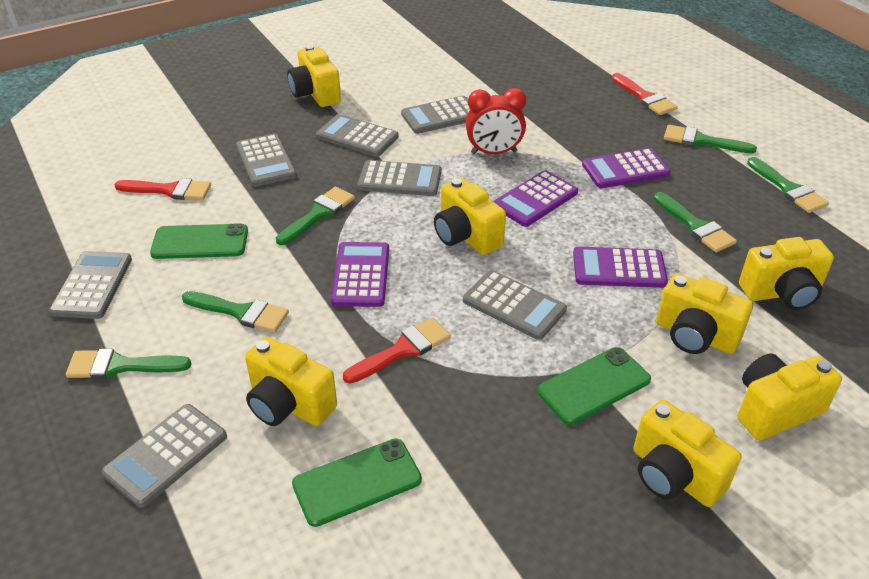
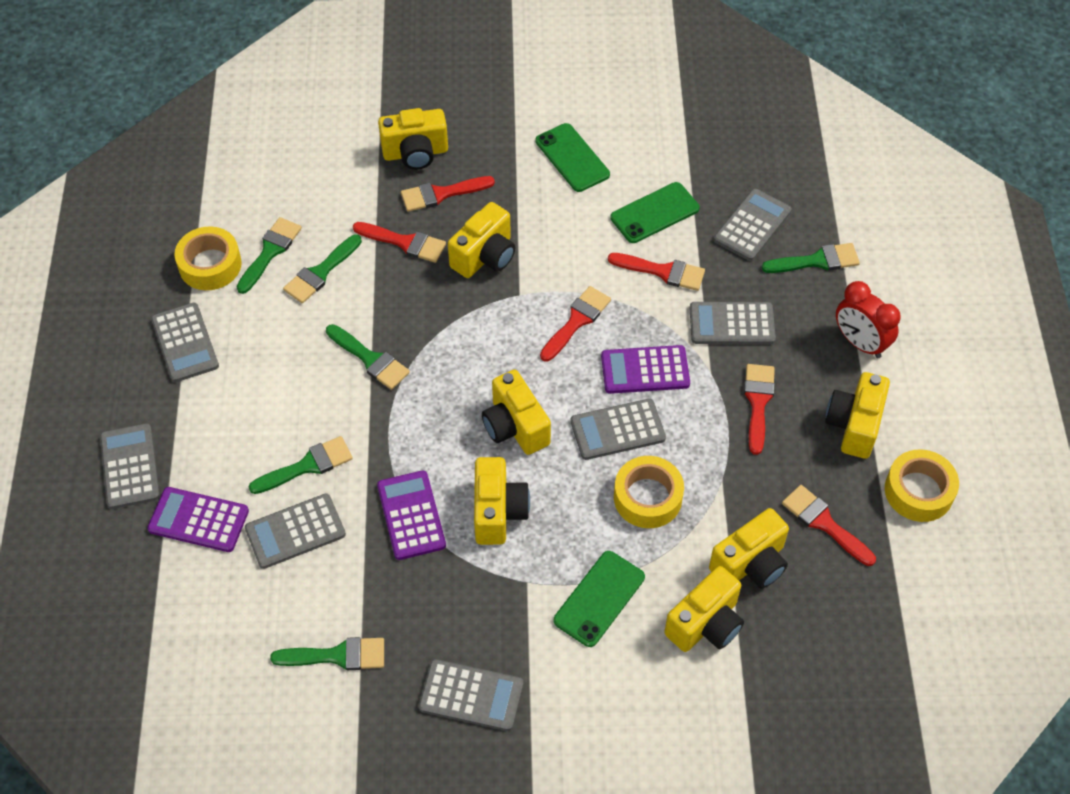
purple calculator: 4 -> 3
red brush: 3 -> 6
yellow tape: 0 -> 3

